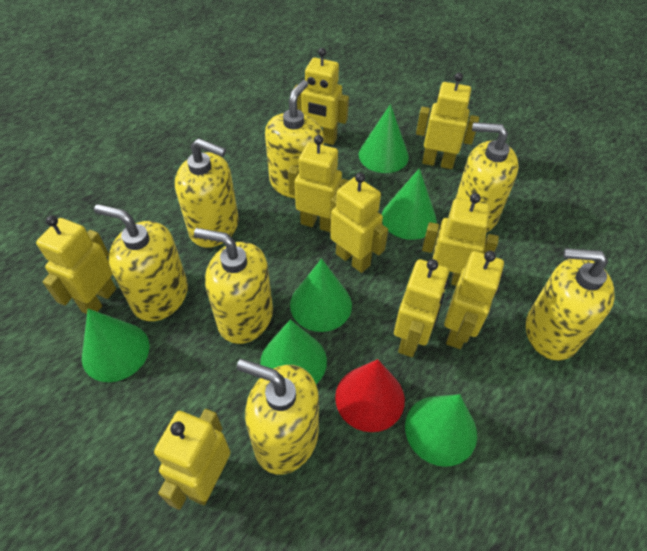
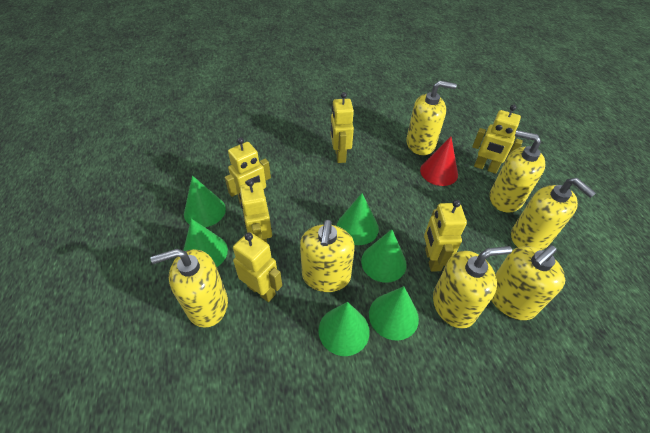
yellow robot: 9 -> 6

